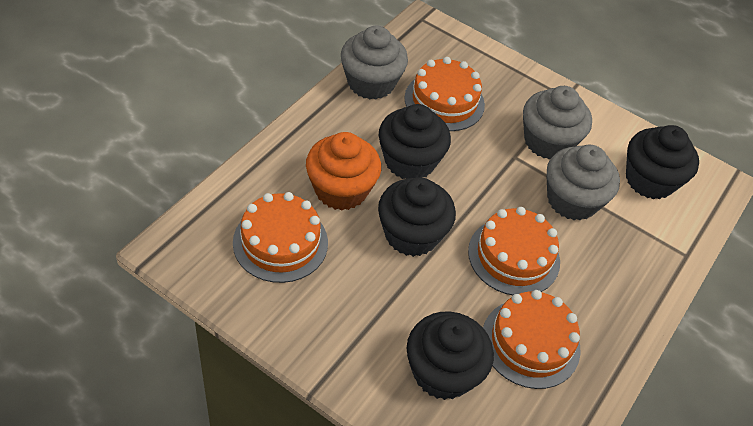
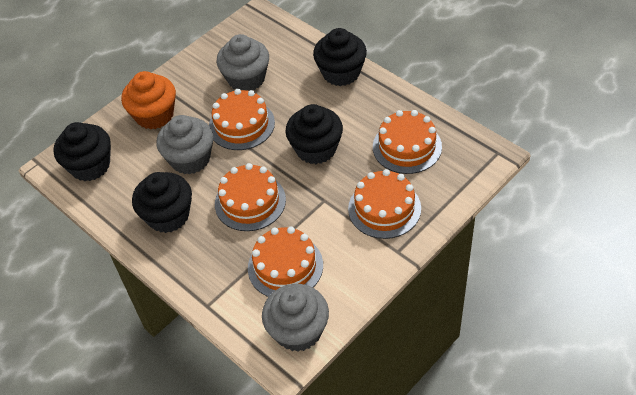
orange cake: 4 -> 5

